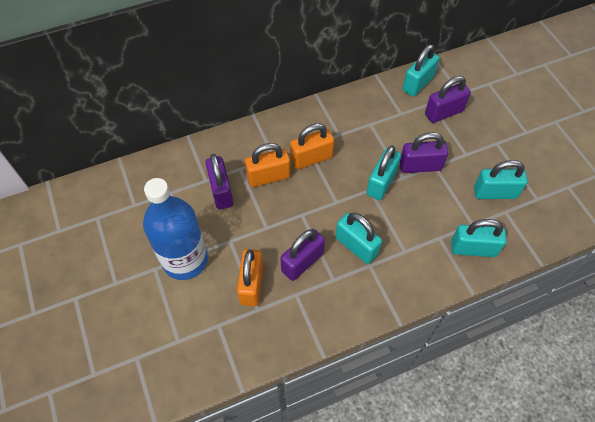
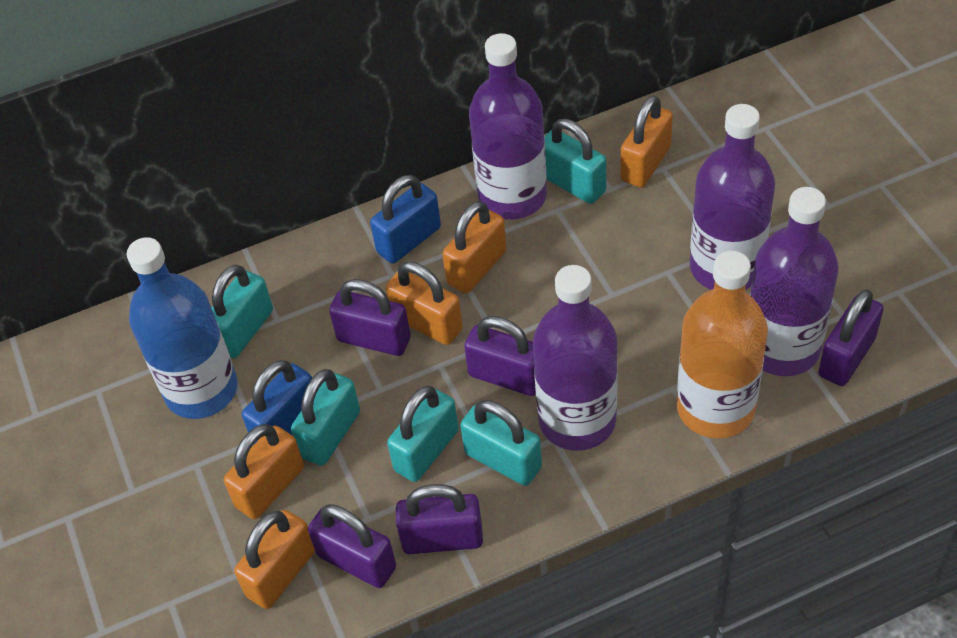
blue padlock: 0 -> 2
orange bottle: 0 -> 1
orange padlock: 3 -> 5
purple bottle: 0 -> 4
purple padlock: 4 -> 5

